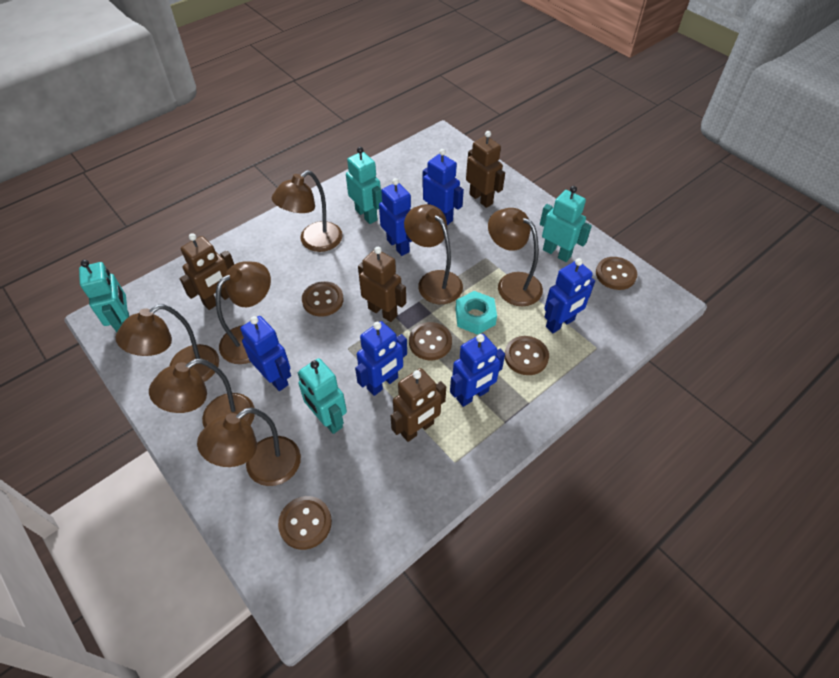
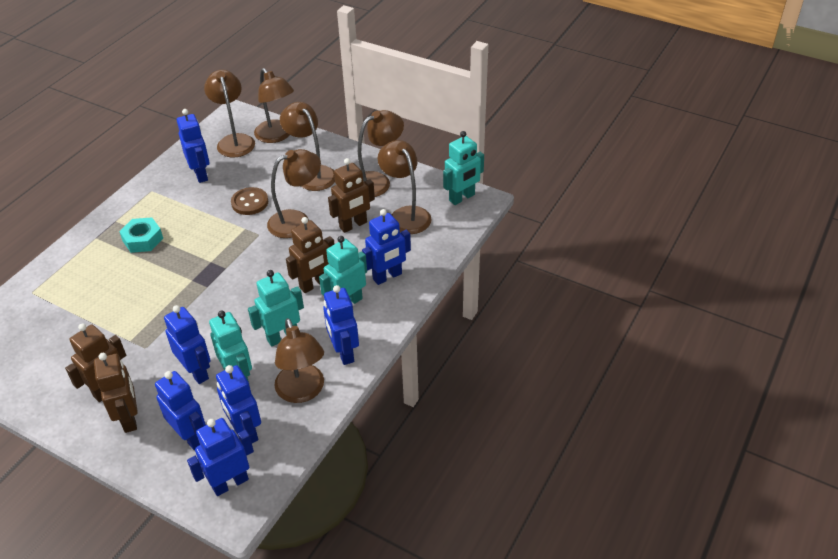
blue robot: 6 -> 7
brown button: 5 -> 1

